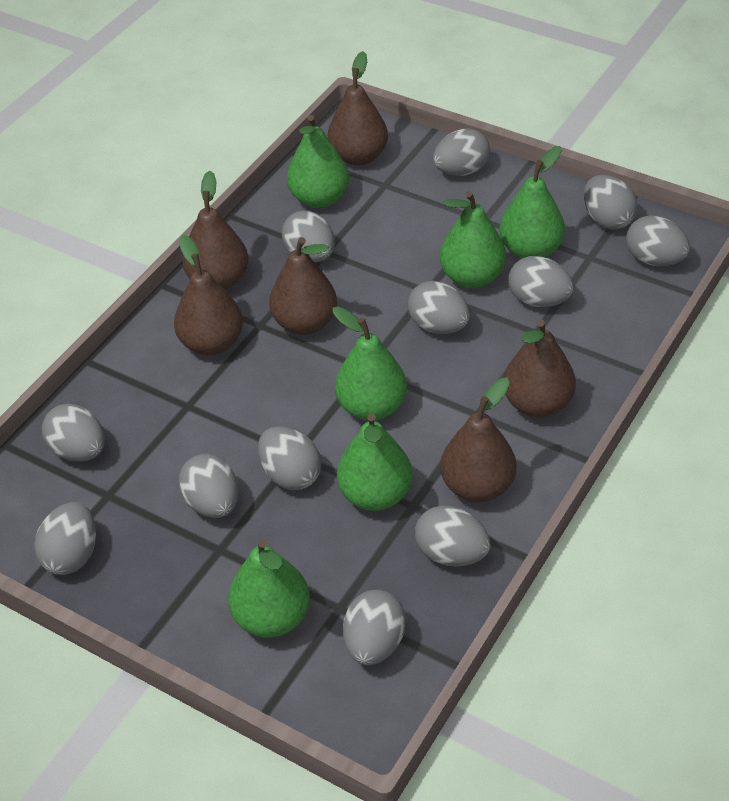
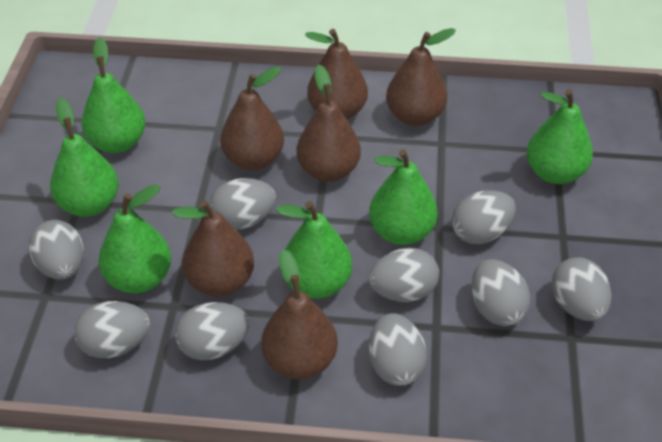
grey egg: 12 -> 9

